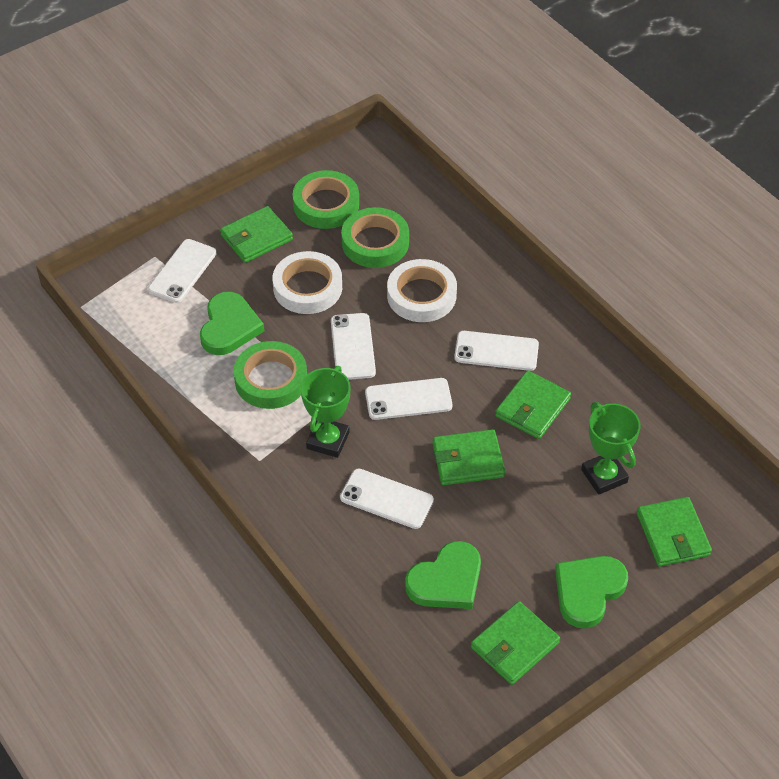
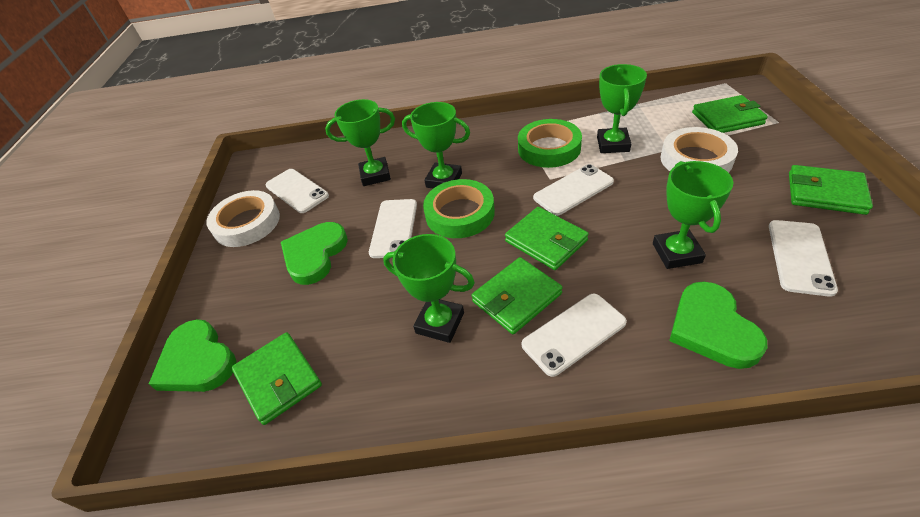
green tape: 3 -> 2
green trophy: 2 -> 5

